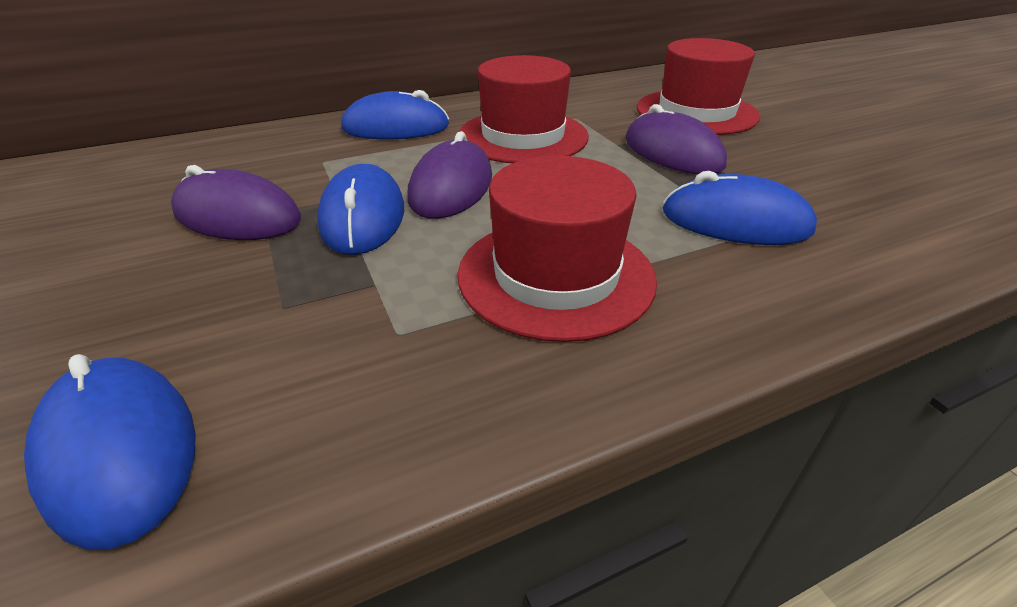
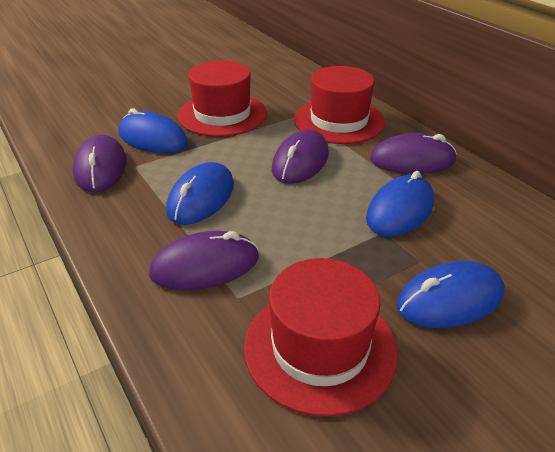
purple mouse: 3 -> 4

